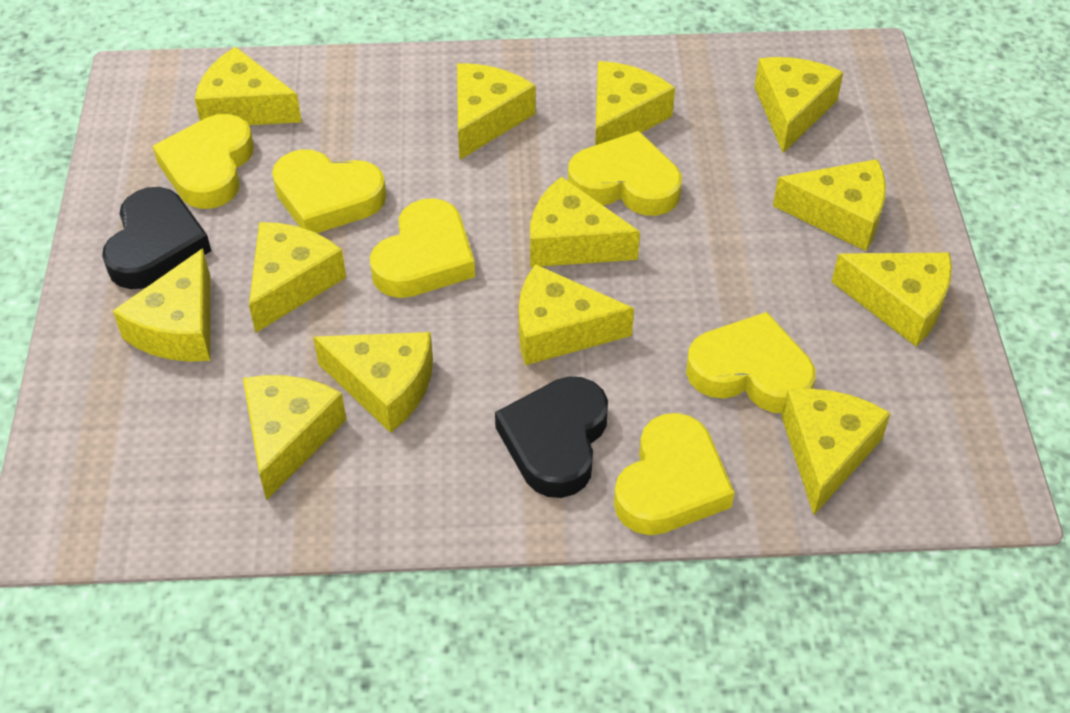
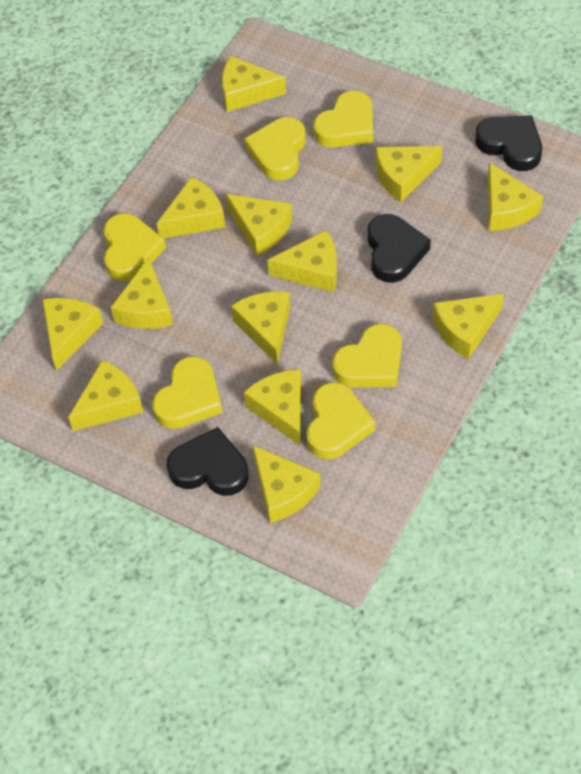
black heart: 2 -> 3

